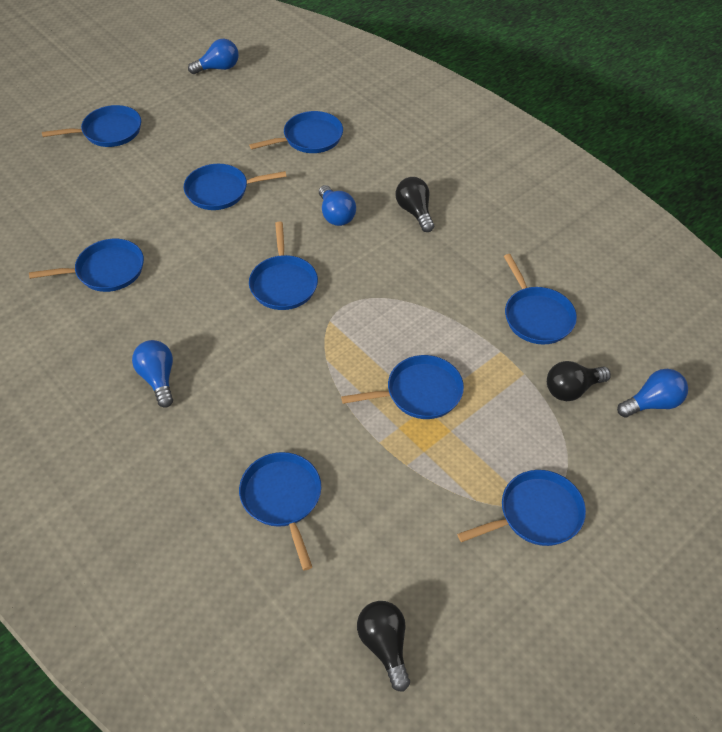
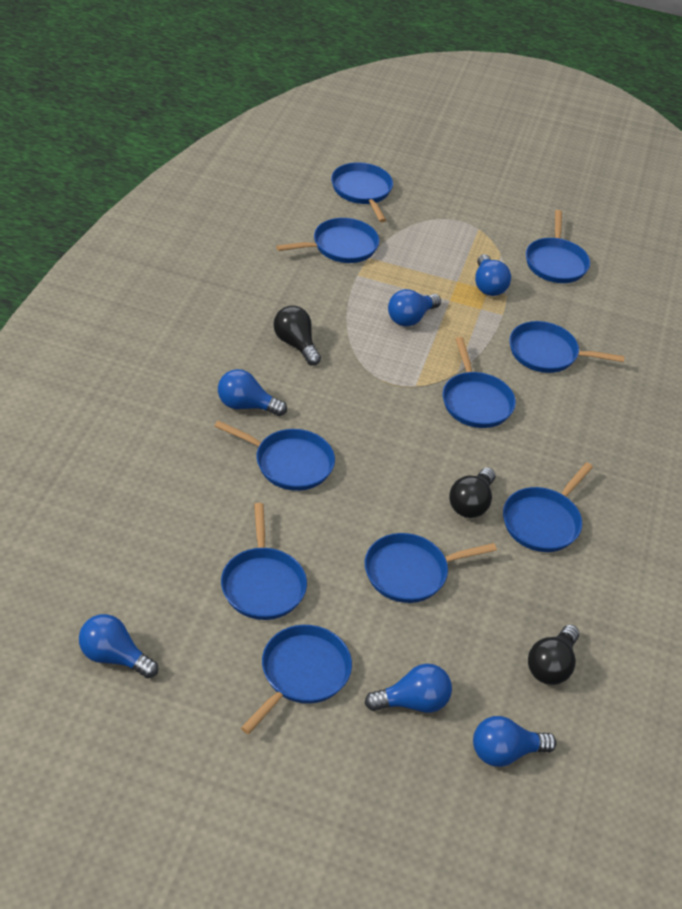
blue light bulb: 4 -> 6
blue pan: 9 -> 10

